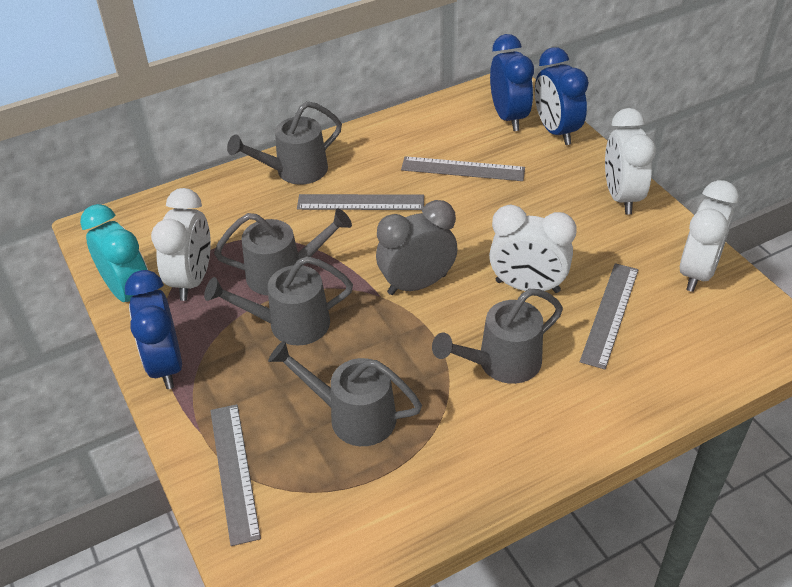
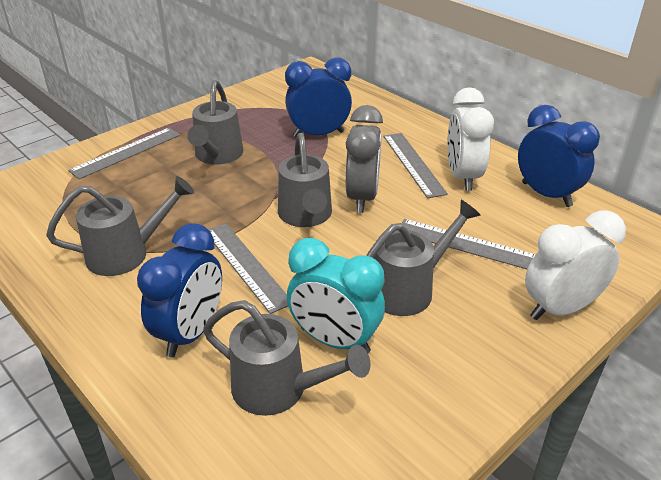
white clock: 4 -> 2

